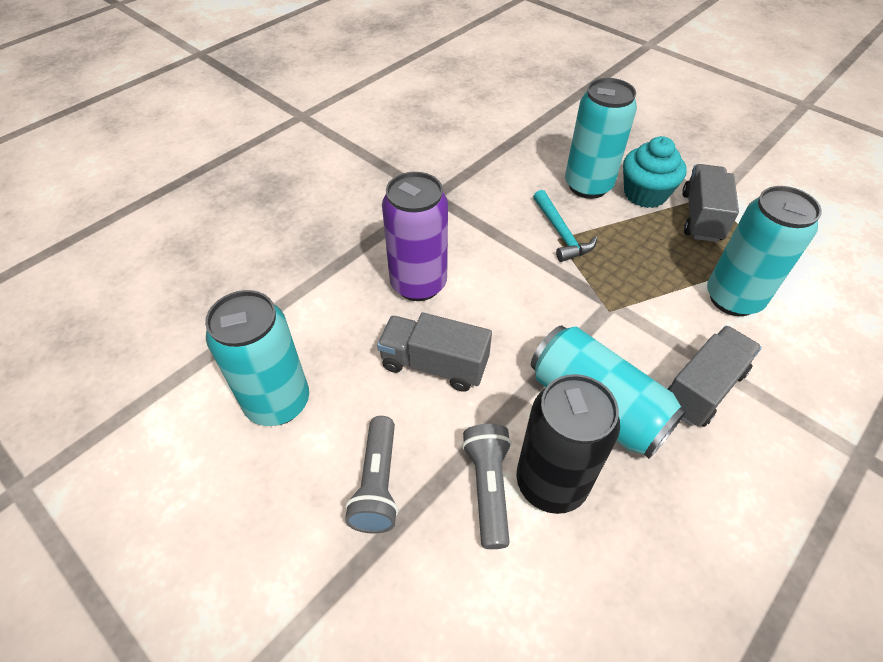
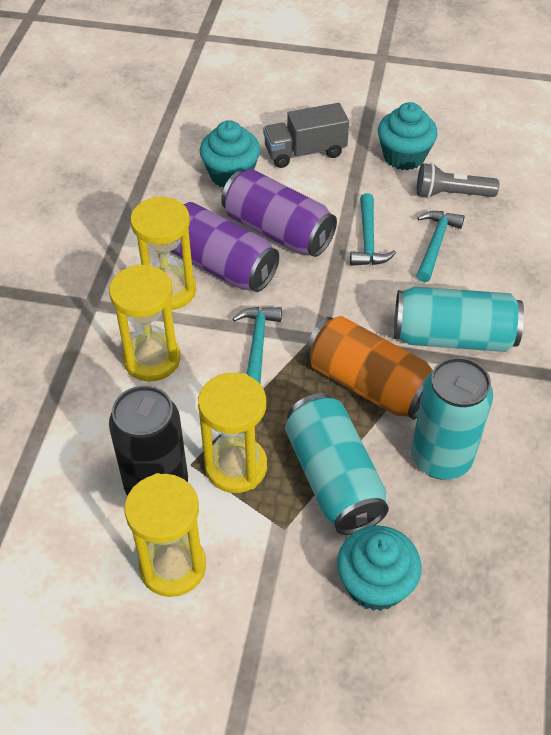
grey flashlight: 2 -> 1
grey truck: 3 -> 1
orange can: 0 -> 1
purple can: 1 -> 2
turquoise can: 4 -> 3
turquoise cupcake: 1 -> 3
turquoise hammer: 1 -> 3
yellow hourglass: 0 -> 4

